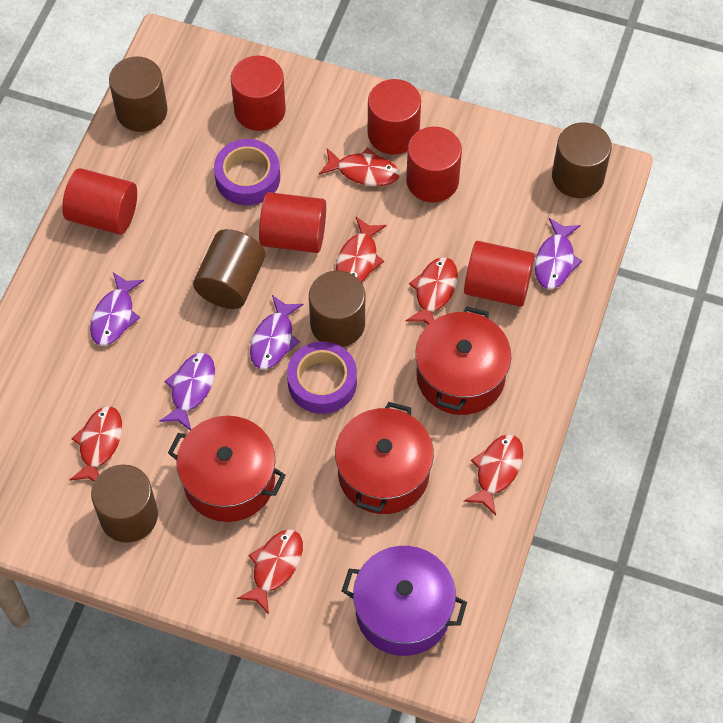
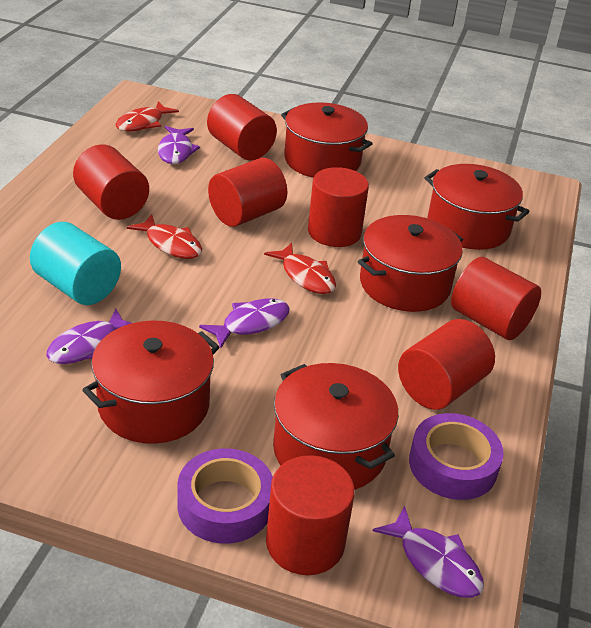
brown cylinder: 5 -> 0
purple pot: 1 -> 0
red cylinder: 6 -> 7
red fish: 6 -> 3
red pot: 3 -> 5
turquoise cylinder: 0 -> 1

